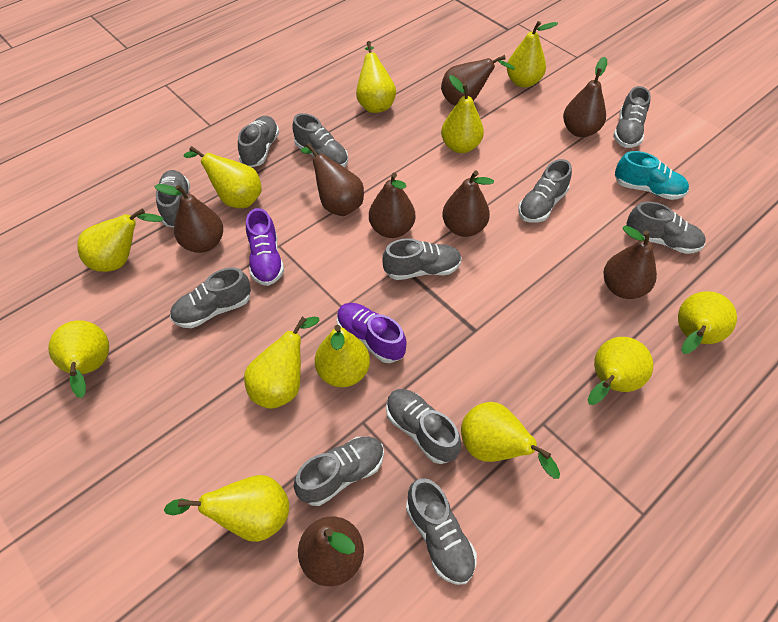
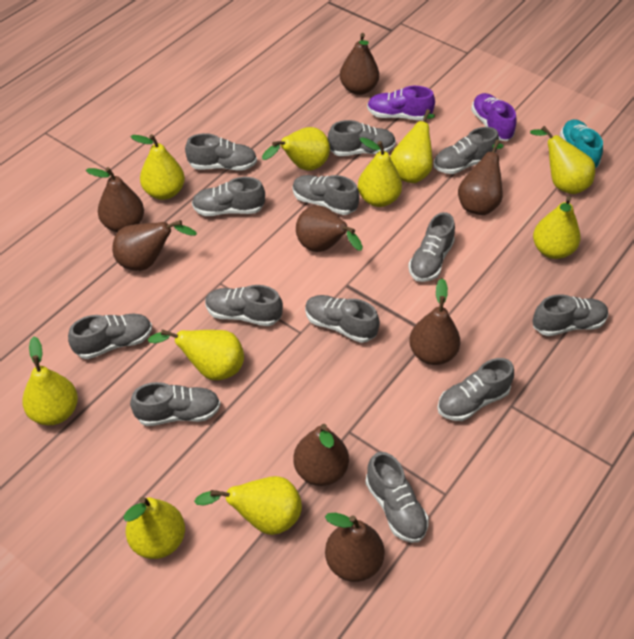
grey shoe: 11 -> 13
yellow pear: 12 -> 10

